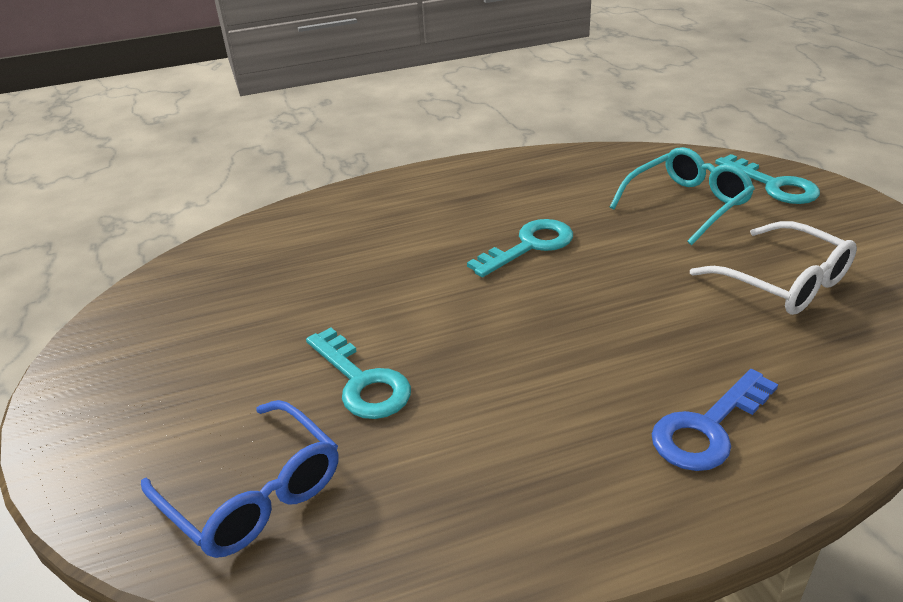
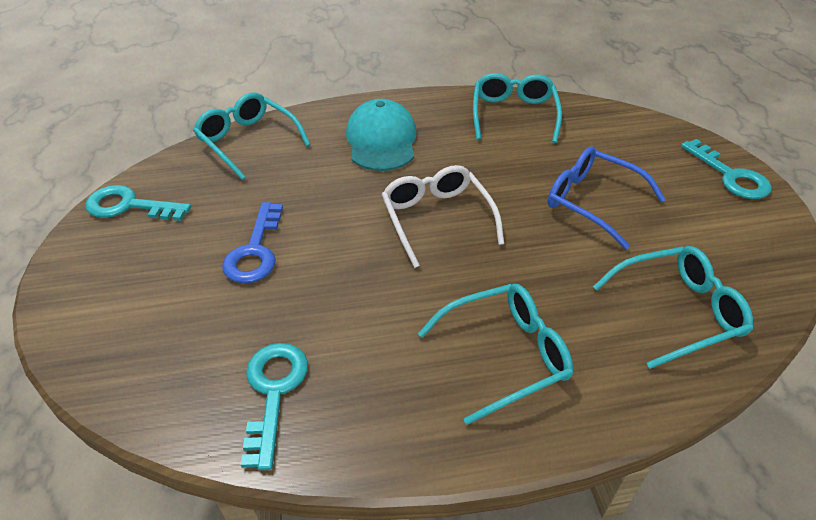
turquoise cap: 0 -> 1
turquoise glasses: 1 -> 4

